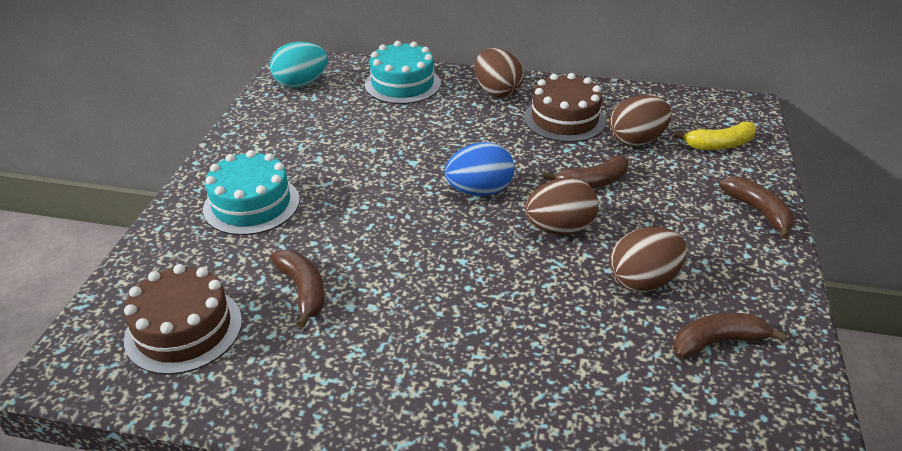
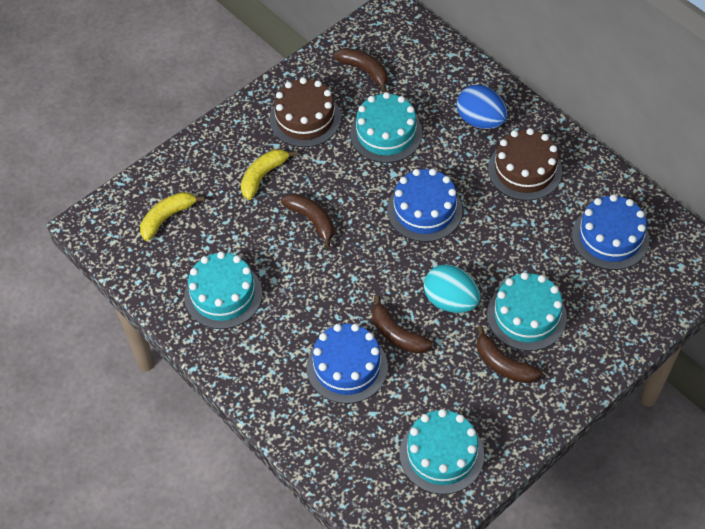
blue cake: 0 -> 3
brown egg: 4 -> 0
turquoise cake: 2 -> 4
yellow banana: 1 -> 2

